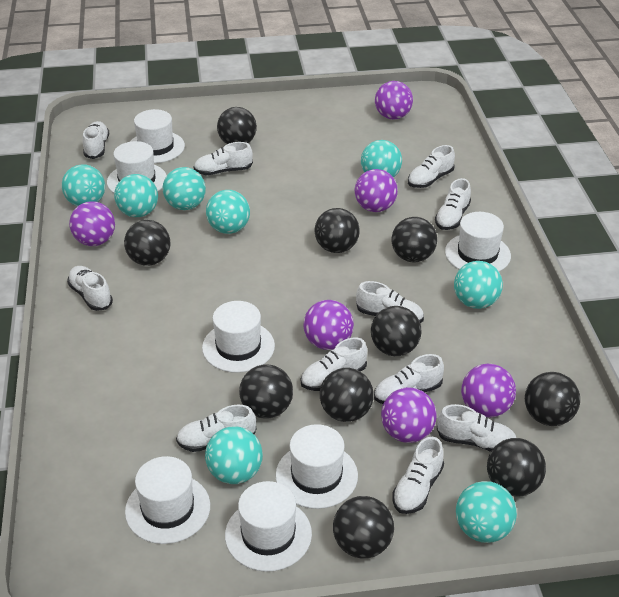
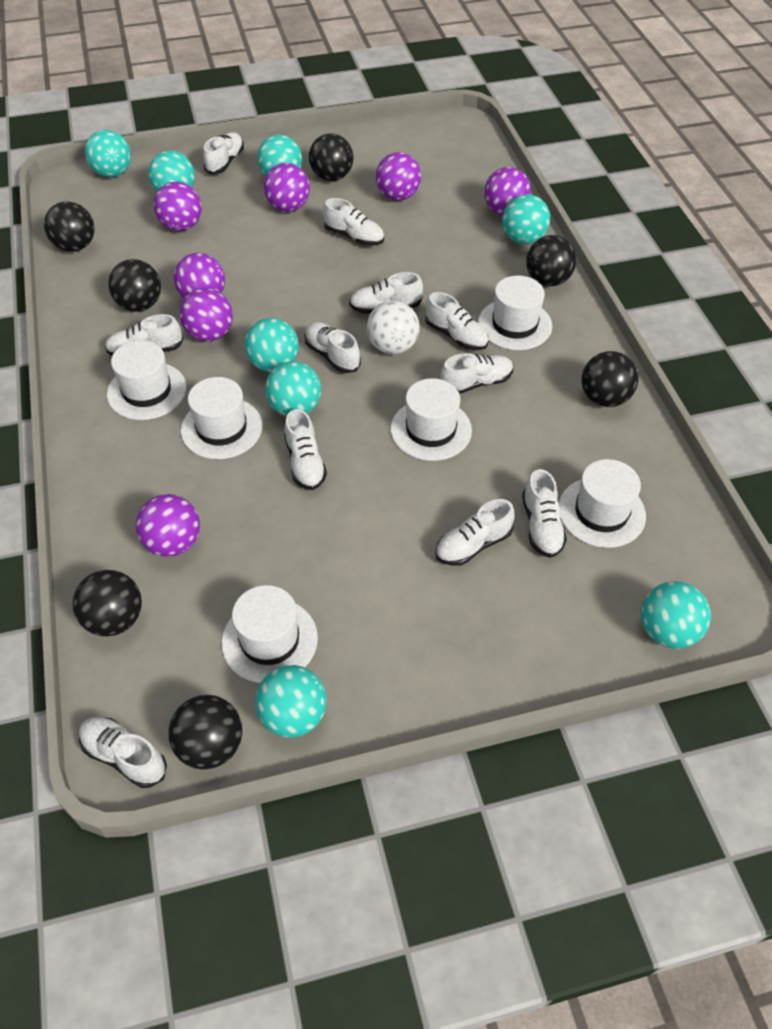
black ball: 10 -> 7
purple ball: 6 -> 7
white ball: 0 -> 1
white hat: 7 -> 6

